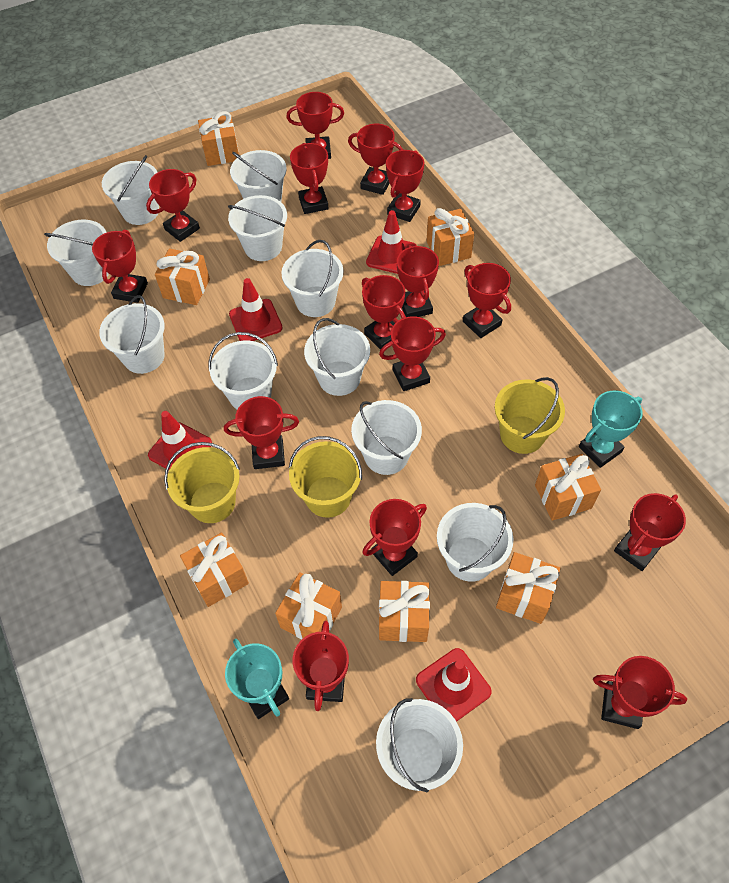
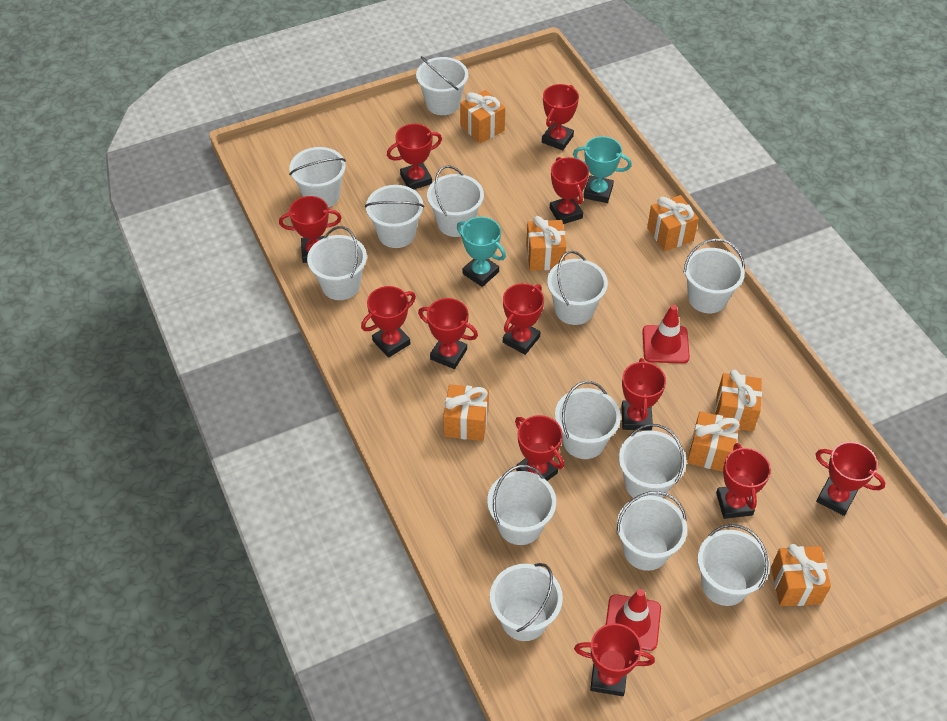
orange gift: 8 -> 7
red traffic cone: 4 -> 2
red trophy: 15 -> 12
white bucket: 11 -> 13
yellow bucket: 3 -> 0

